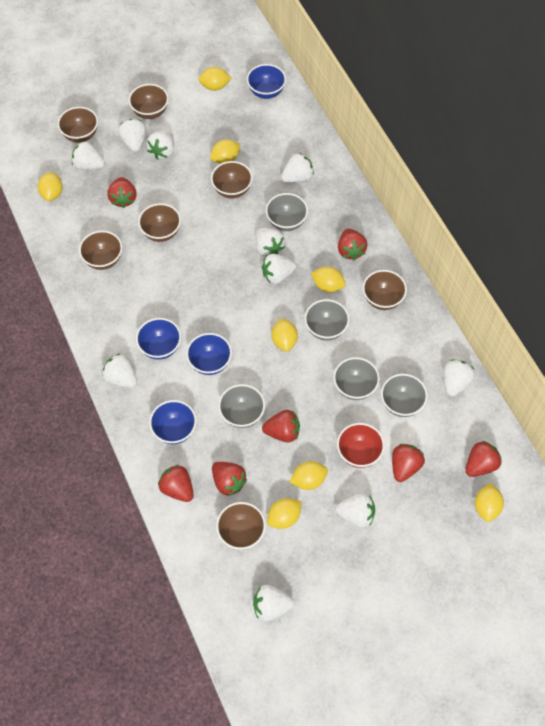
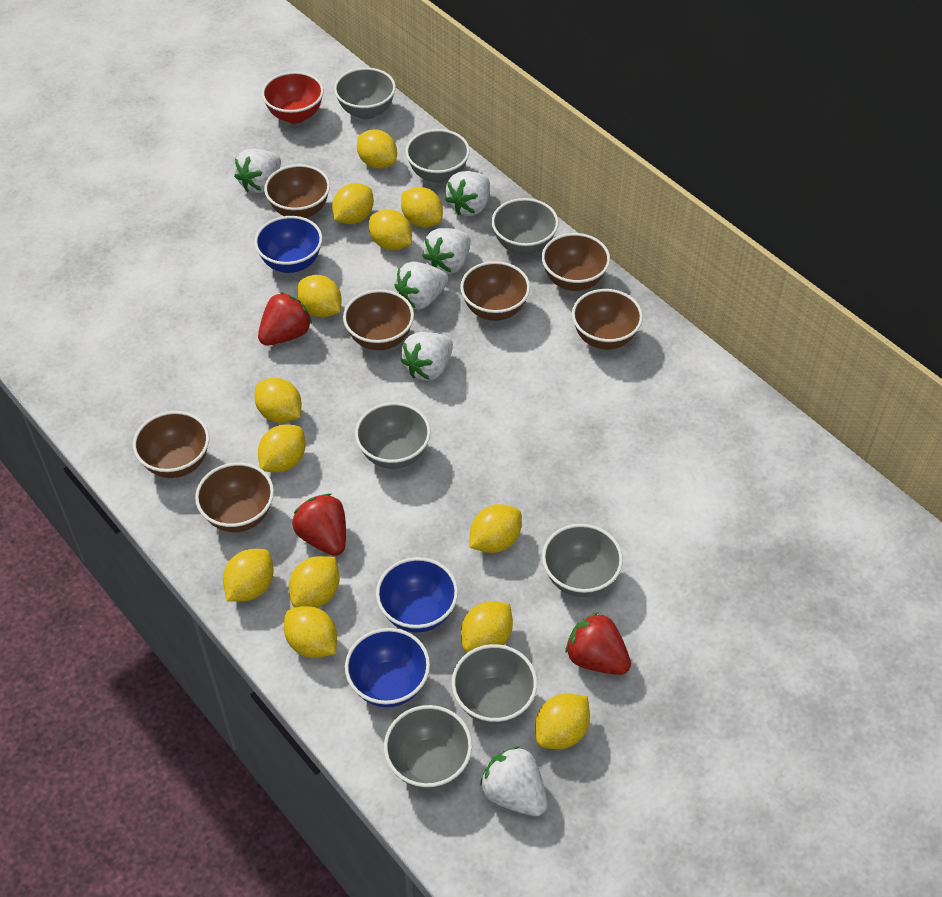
blue bowl: 4 -> 3
grey bowl: 5 -> 7
red strawberry: 7 -> 3
white strawberry: 10 -> 6
yellow lemon: 8 -> 13

